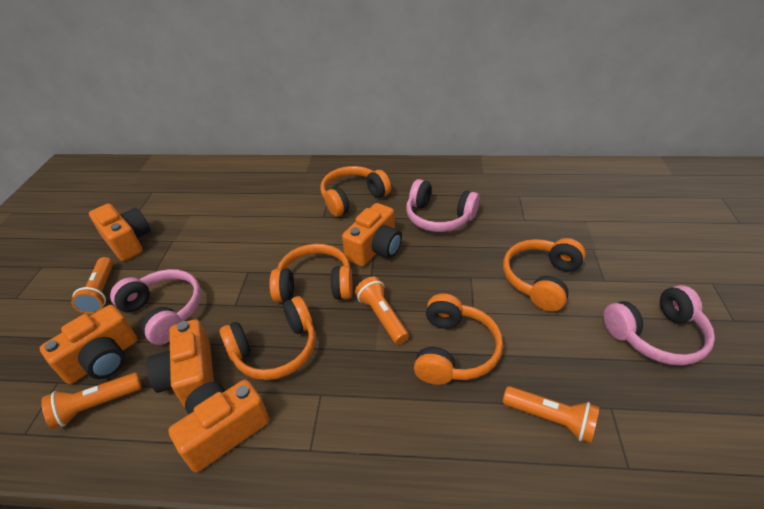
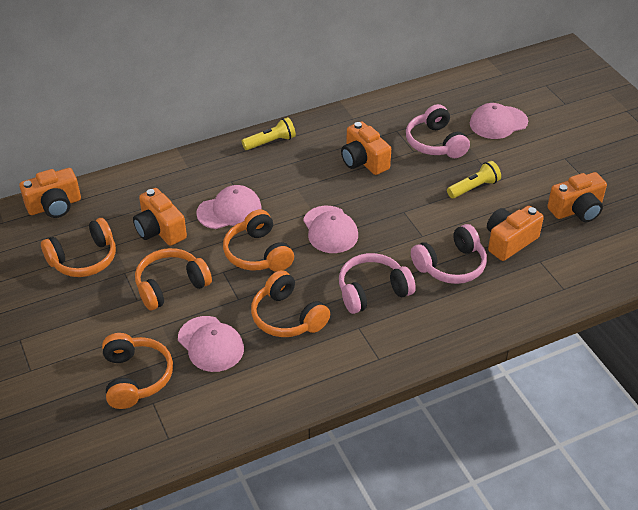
orange flashlight: 4 -> 0
pink cap: 0 -> 4
yellow flashlight: 0 -> 2

